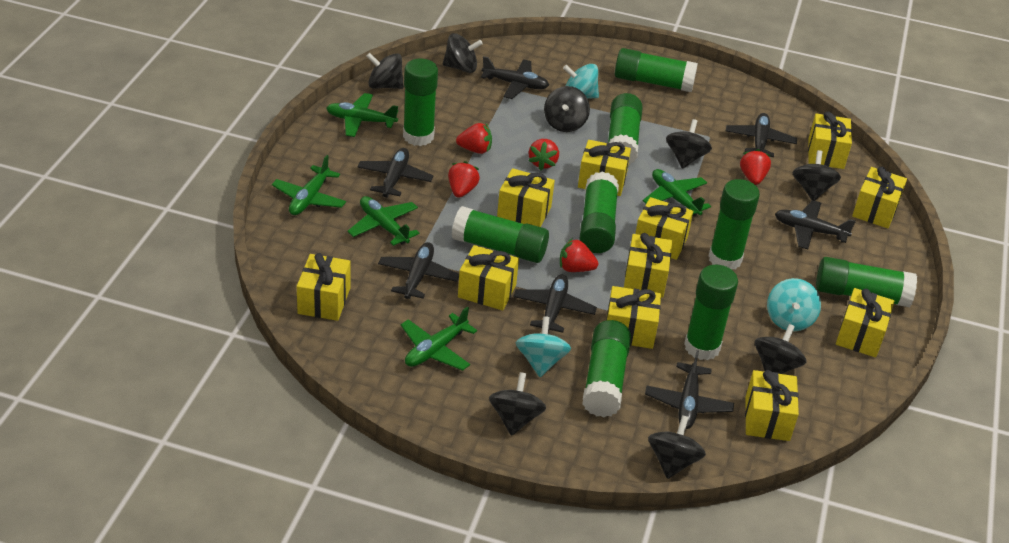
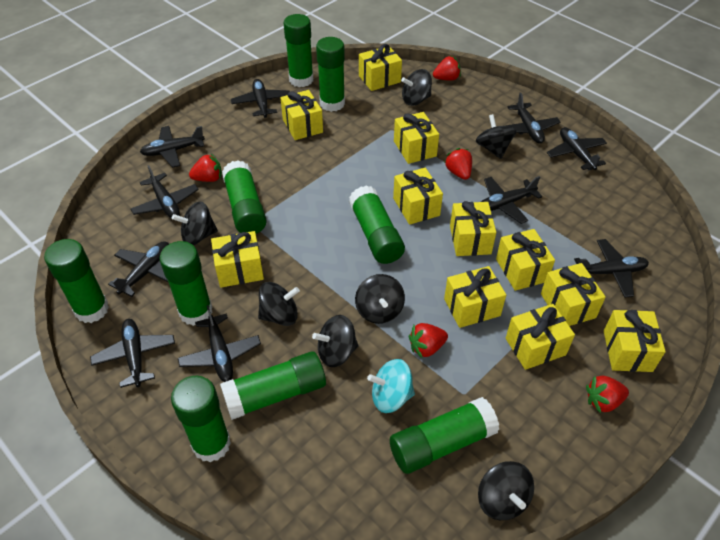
black plane: 7 -> 10
black spinning top: 8 -> 7
green plane: 5 -> 0
turquoise spinning top: 3 -> 1

